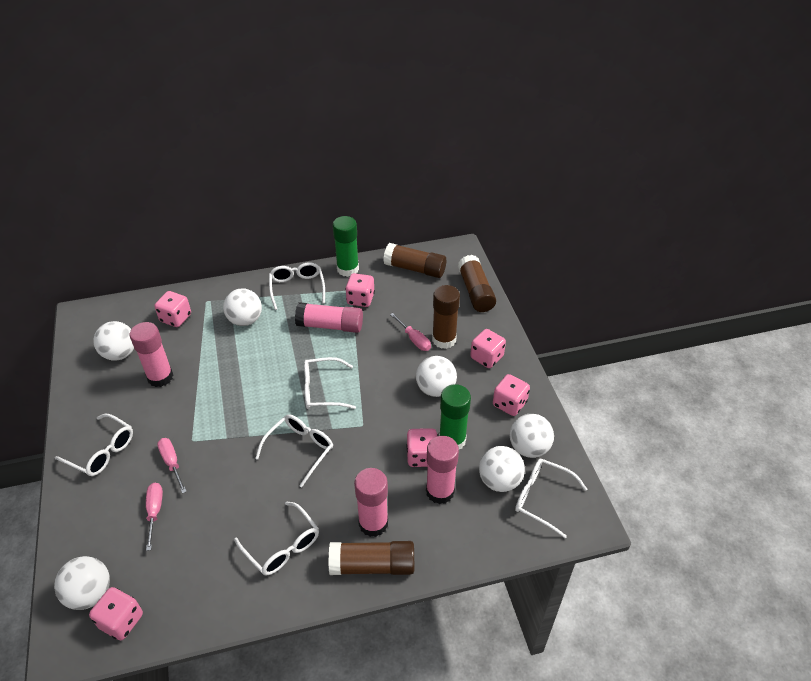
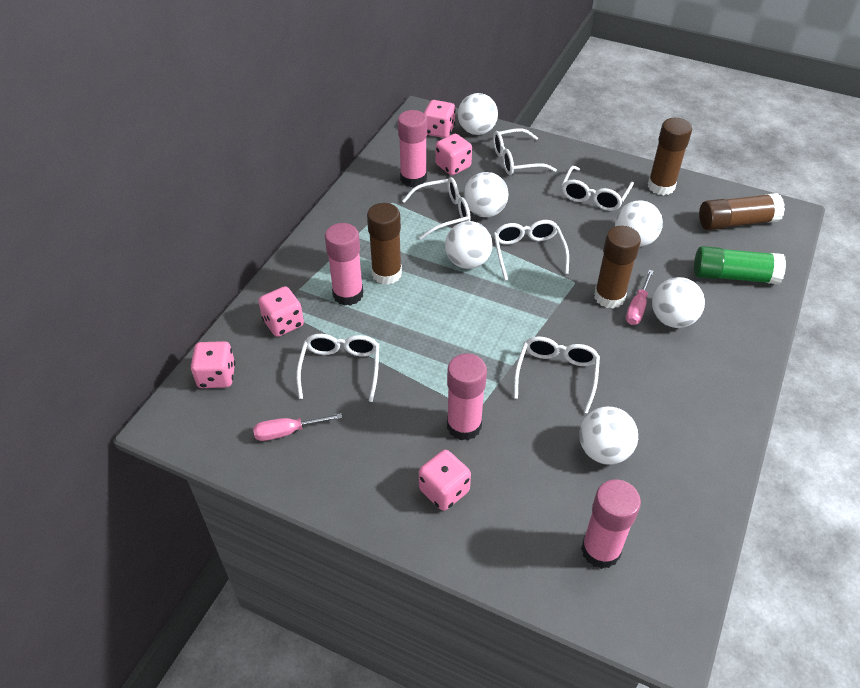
green glue stick: 2 -> 1
pink dice: 6 -> 5
pink screwdriver: 3 -> 2

